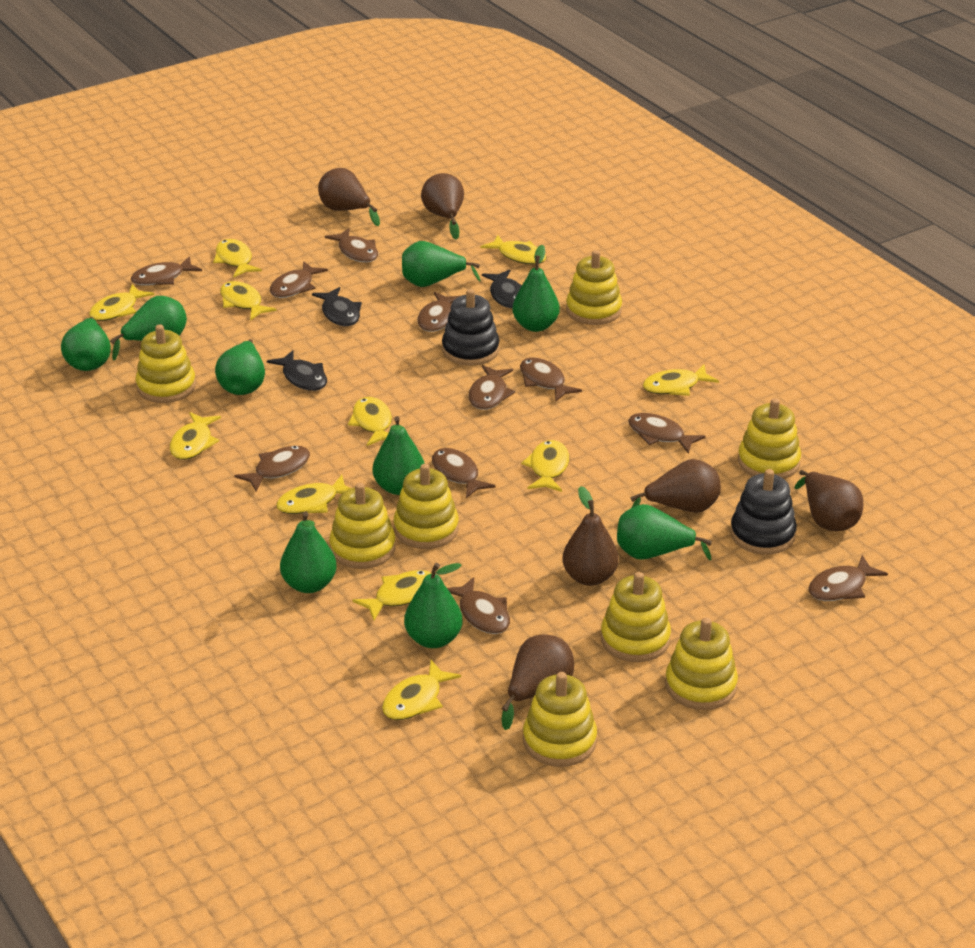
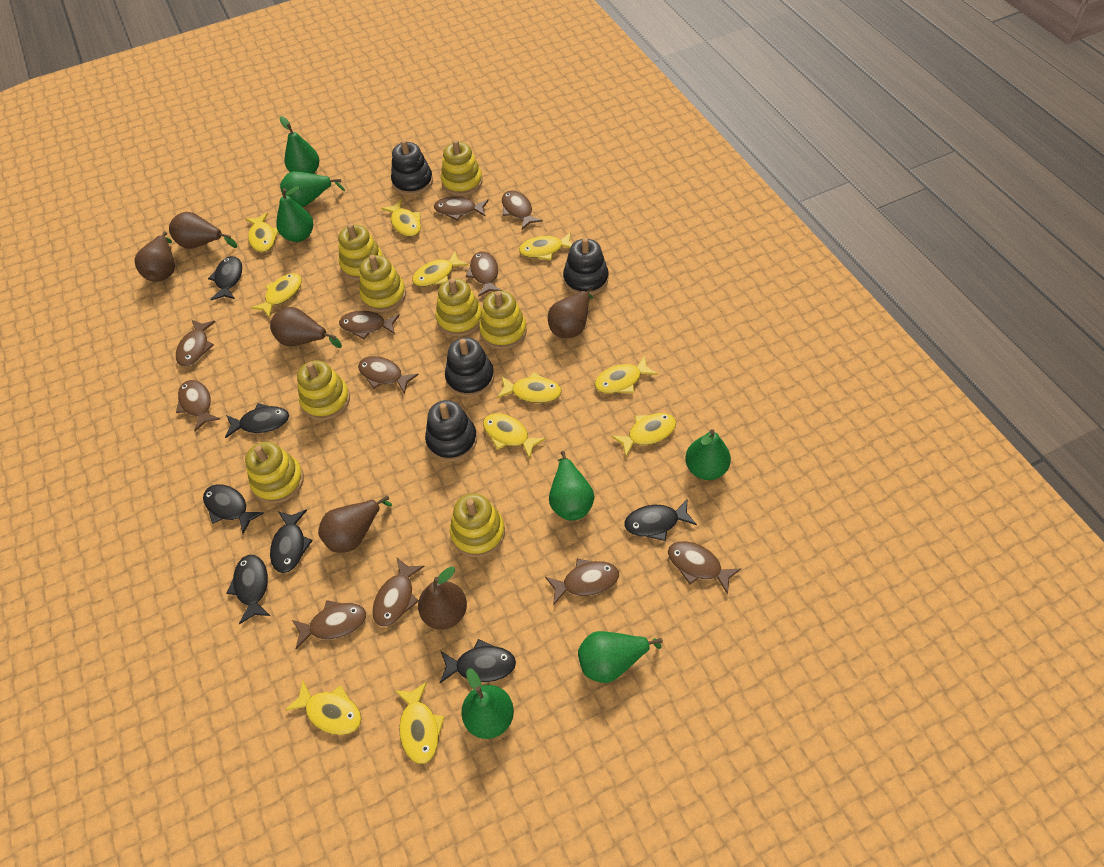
black fish: 3 -> 7
black stacking toy: 2 -> 4
green pear: 9 -> 7

